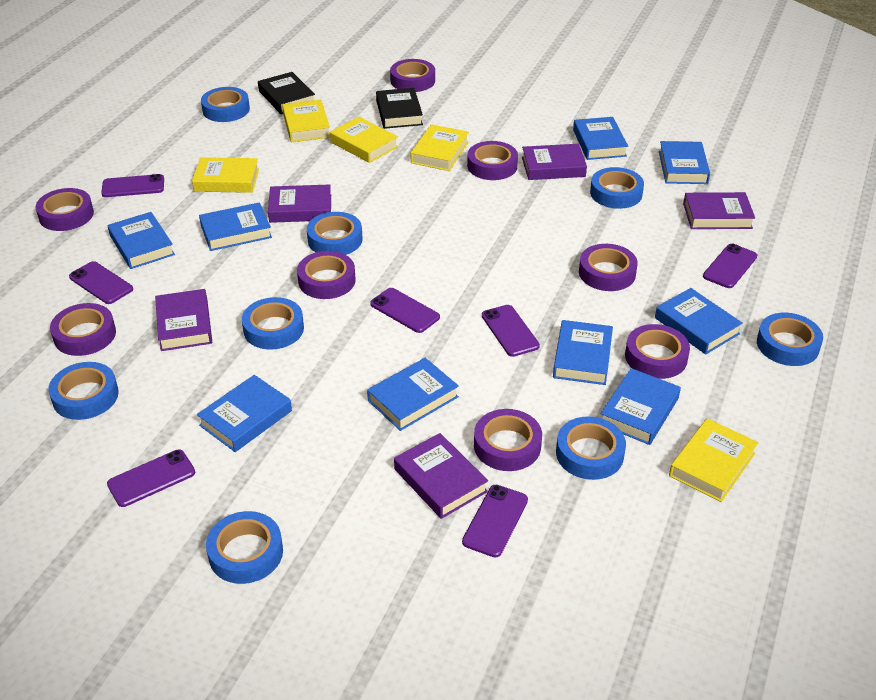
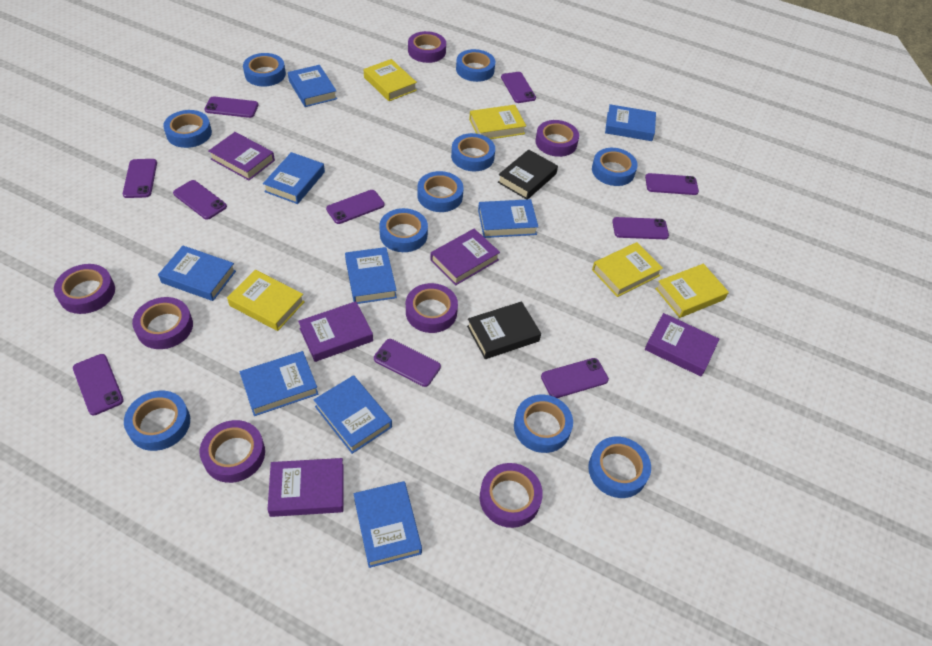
blue tape: 8 -> 10
purple phone: 7 -> 10
purple tape: 8 -> 7

